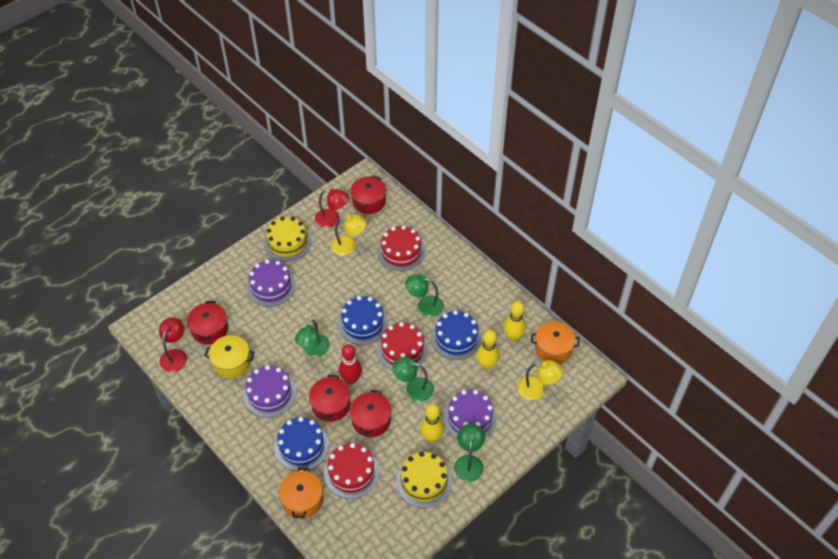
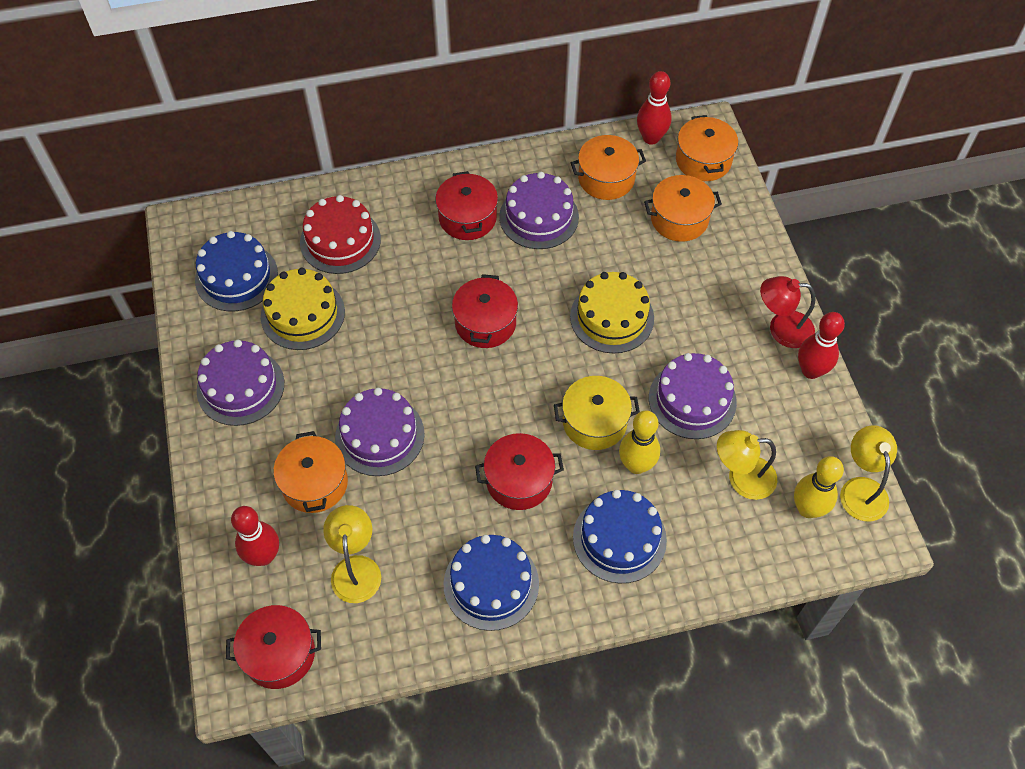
green lamp: 4 -> 0
orange pot: 2 -> 4
purple cake: 3 -> 4
red bowling pin: 1 -> 3
red cake: 3 -> 1
red lamp: 2 -> 1
yellow bowling pin: 3 -> 2
yellow lamp: 2 -> 3

